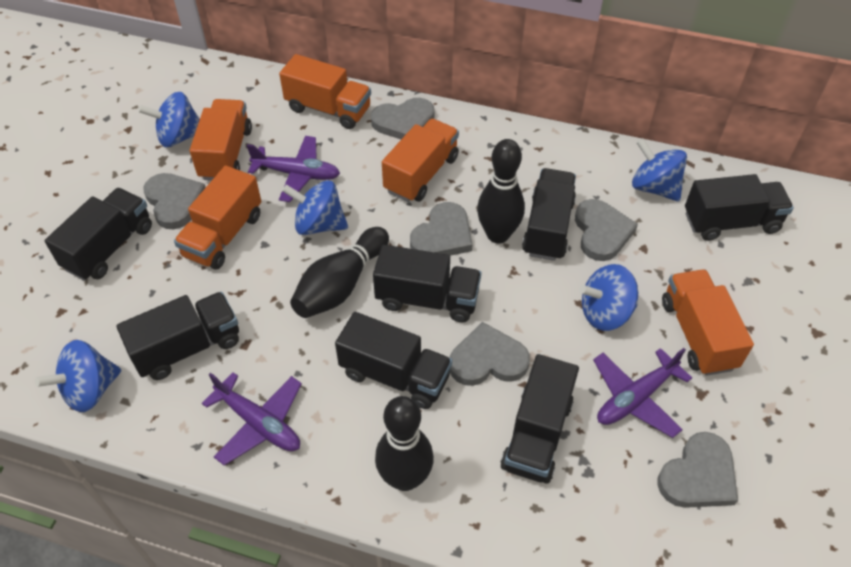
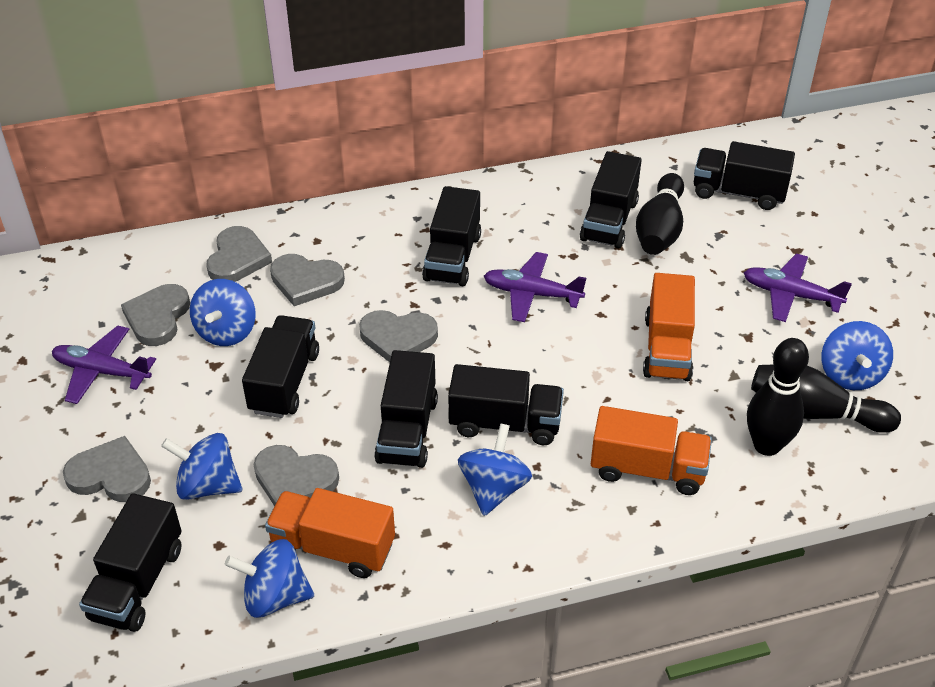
orange truck: 5 -> 3

